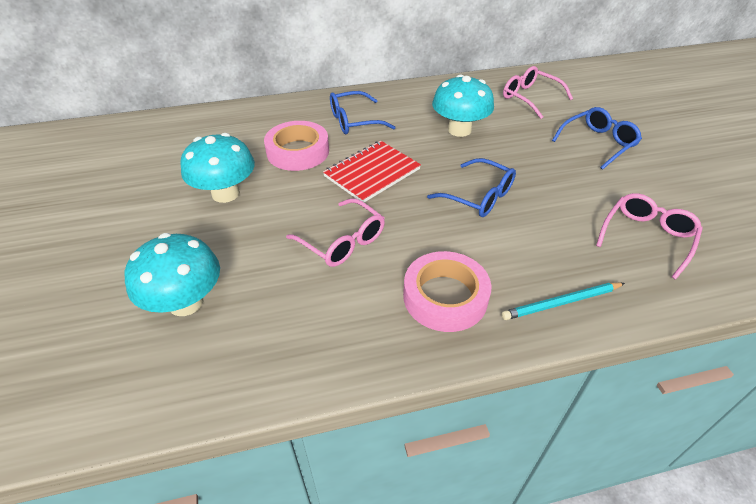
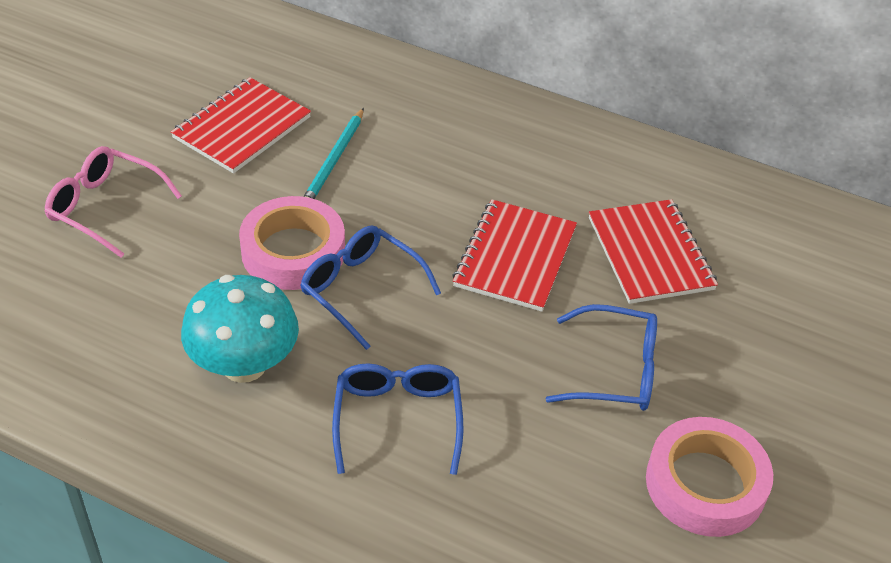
pink glasses: 3 -> 1
red notebook: 1 -> 3
turquoise mushroom: 3 -> 1

